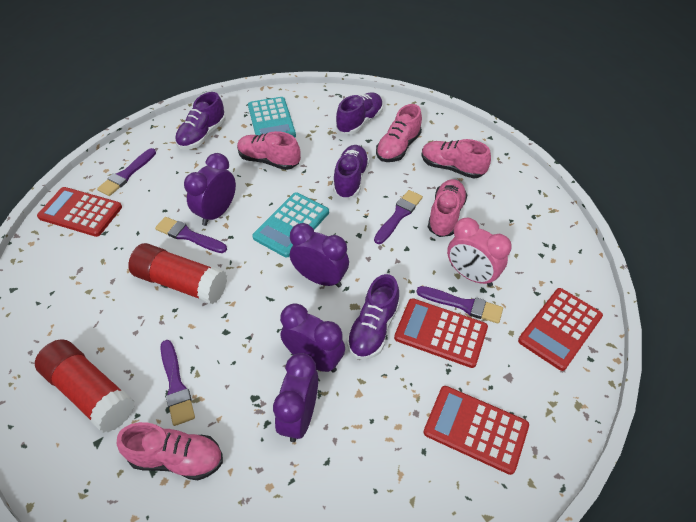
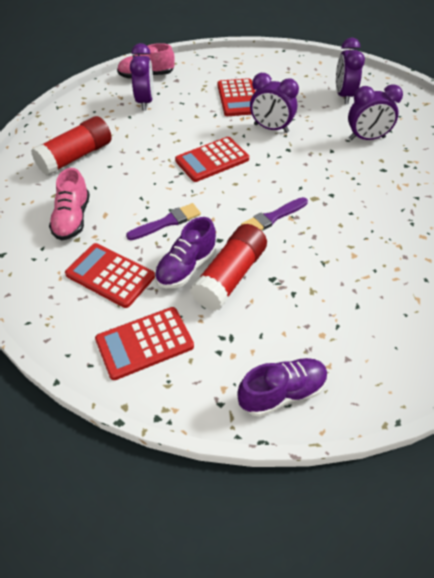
pink clock: 1 -> 0
pink shoe: 5 -> 2
purple brush: 5 -> 2
purple shoe: 4 -> 2
turquoise calculator: 2 -> 0

